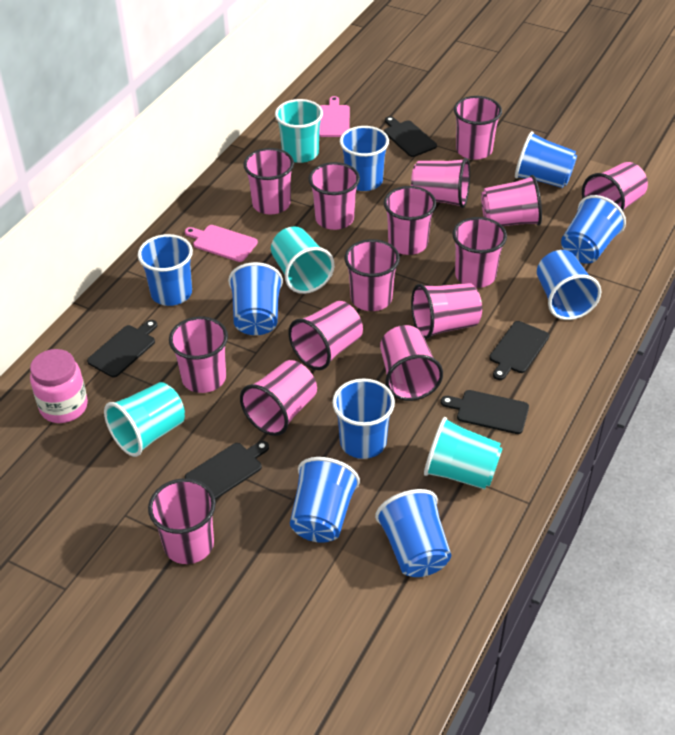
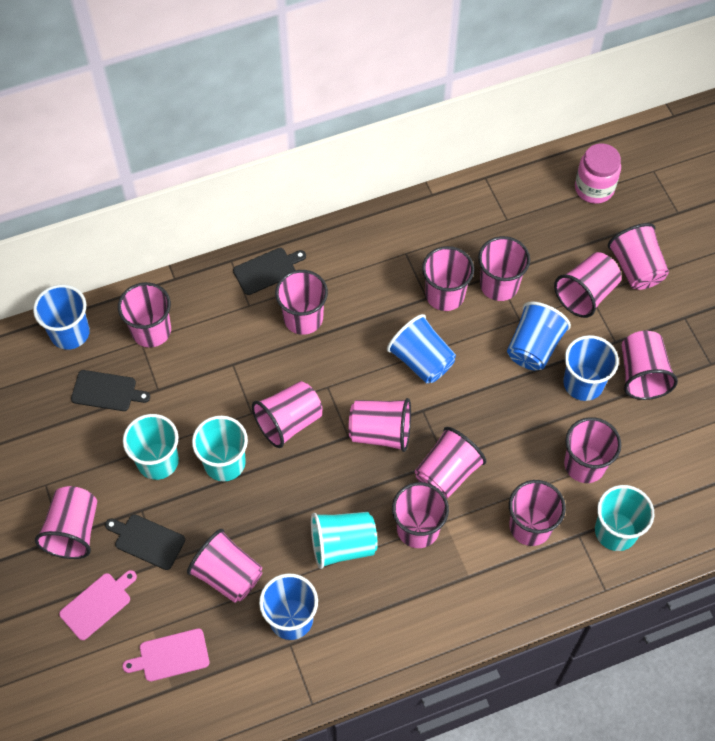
black cutting board: 5 -> 3
blue cup: 9 -> 5

